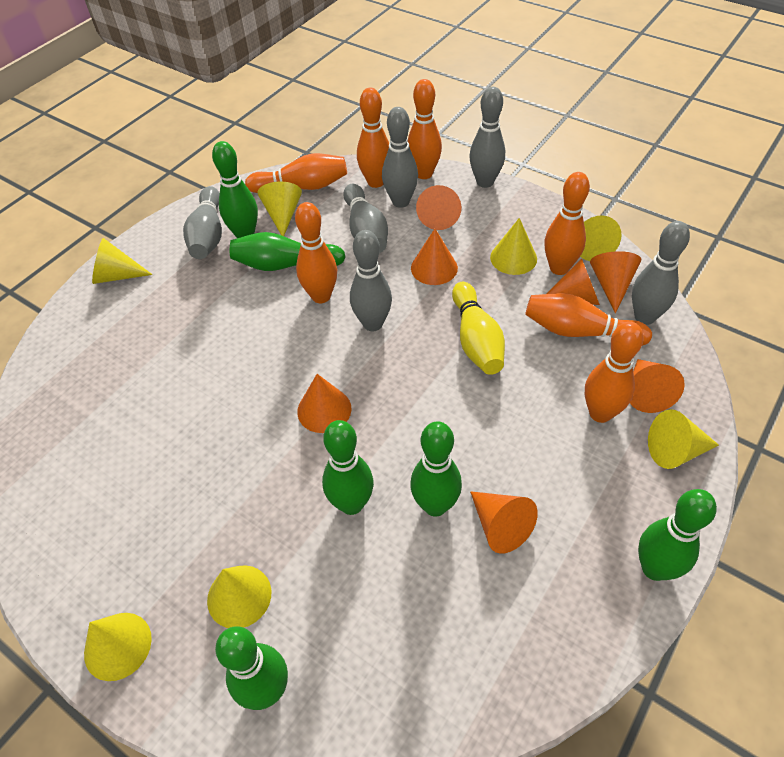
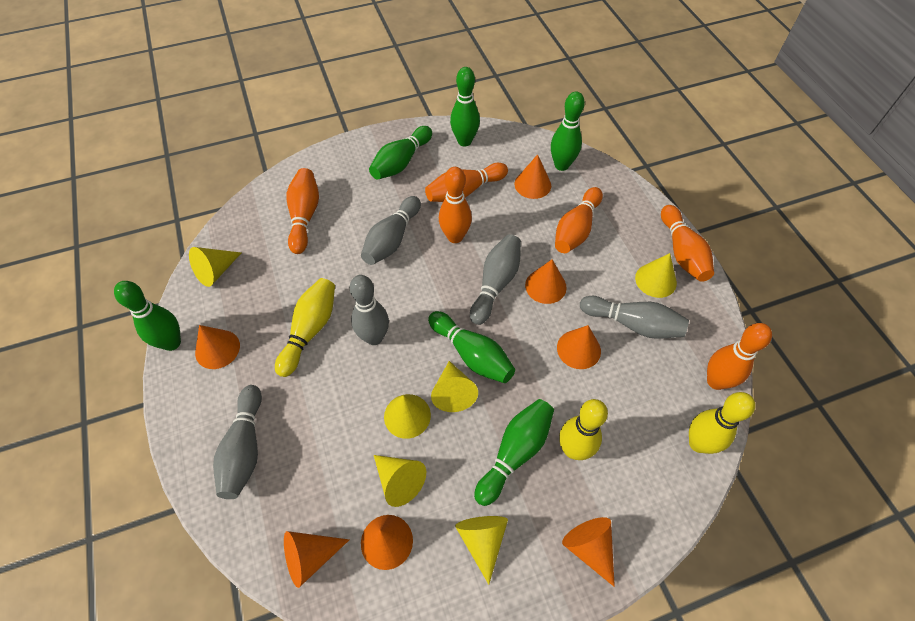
grey bowling pin: 6 -> 5
orange bowling pin: 7 -> 6
yellow bowling pin: 1 -> 3
yellow cone: 7 -> 6

